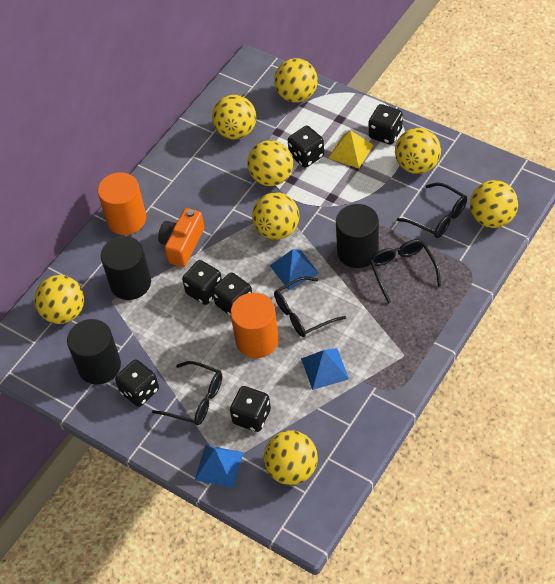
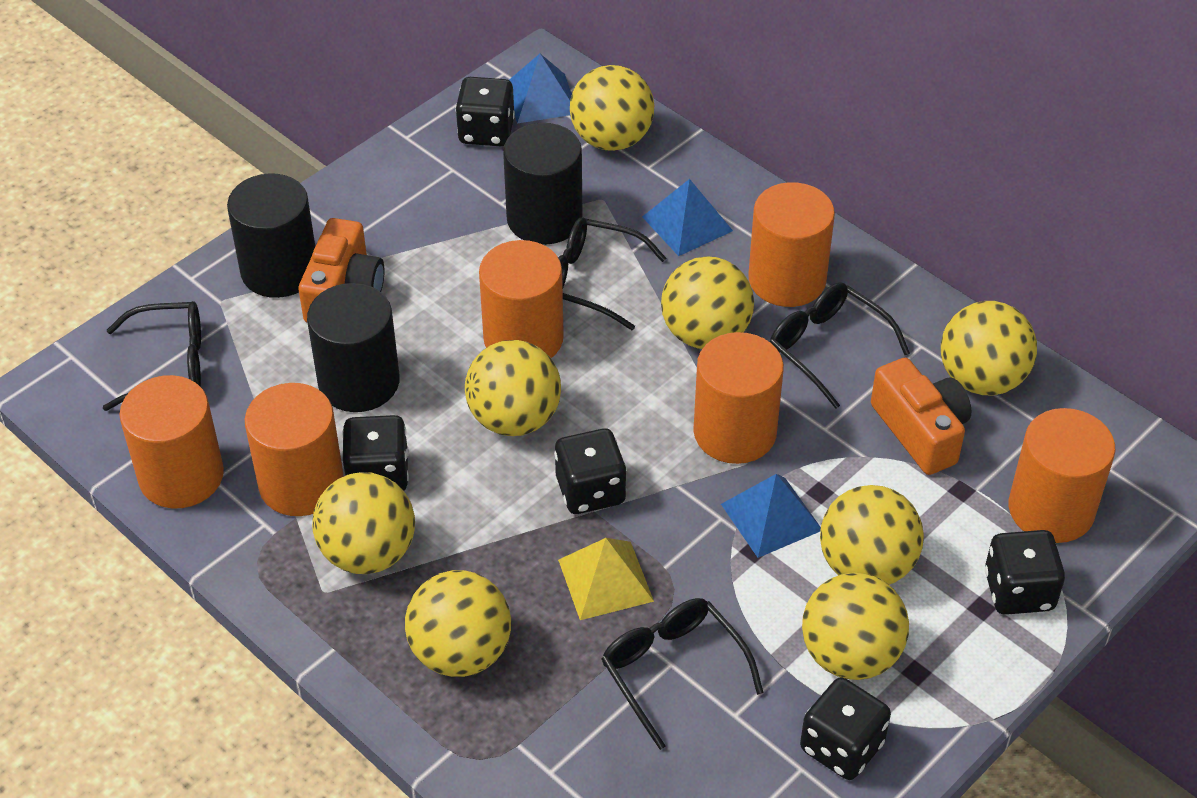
black dice: 6 -> 5
orange camera: 1 -> 2
orange cylinder: 2 -> 6

